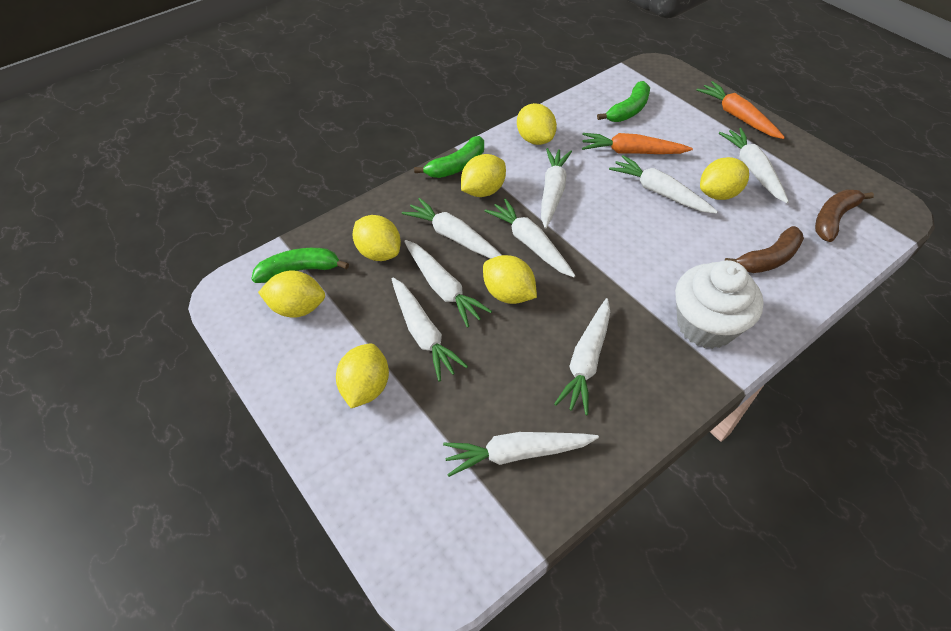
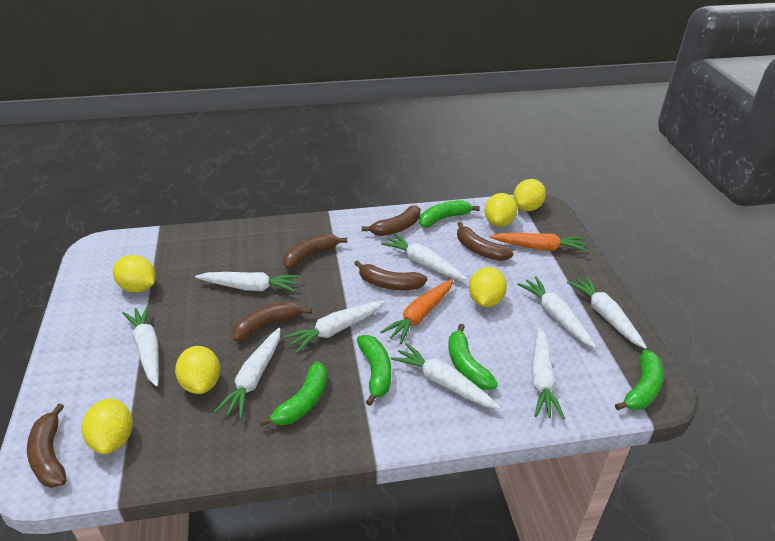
brown banana: 2 -> 6
green banana: 3 -> 5
white cupcake: 1 -> 0
yellow lemon: 7 -> 6

